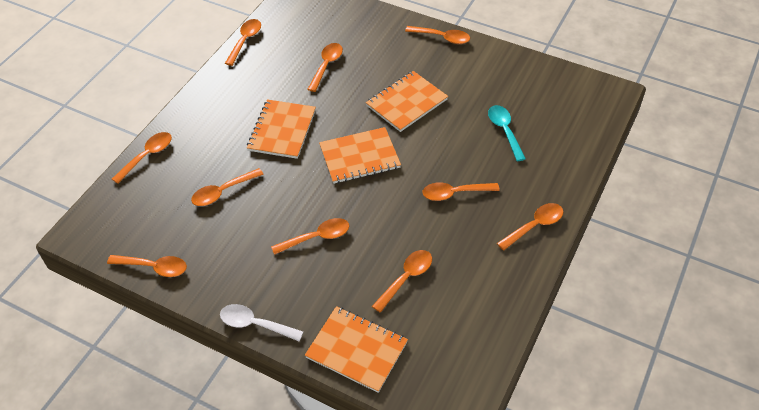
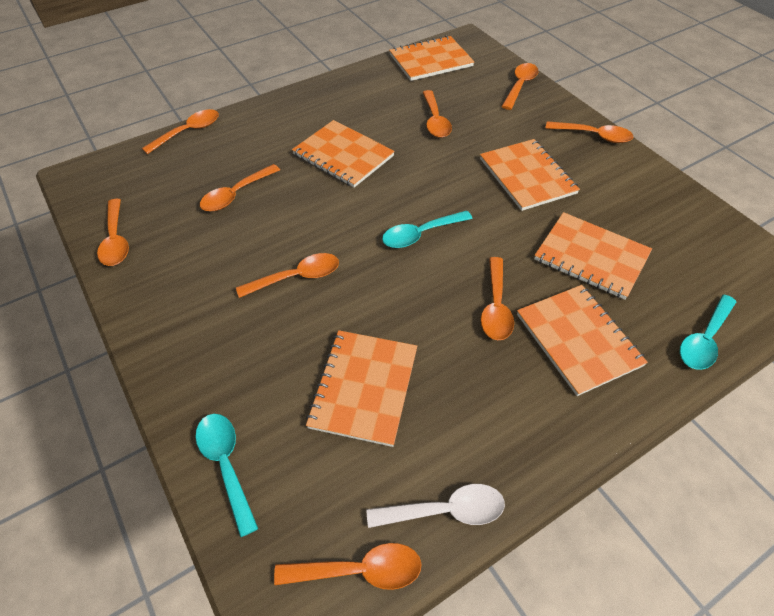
orange notebook: 4 -> 6
orange spoon: 10 -> 9
turquoise spoon: 1 -> 3

